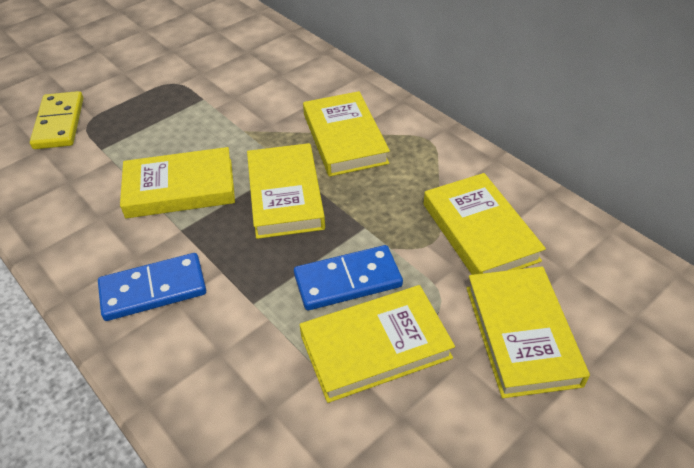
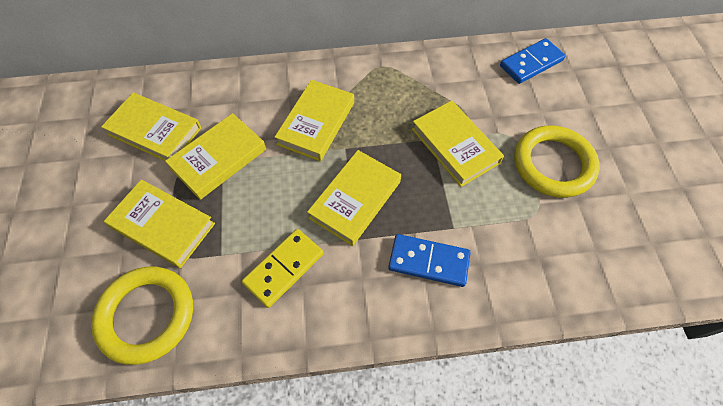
yellow ring: 0 -> 2

